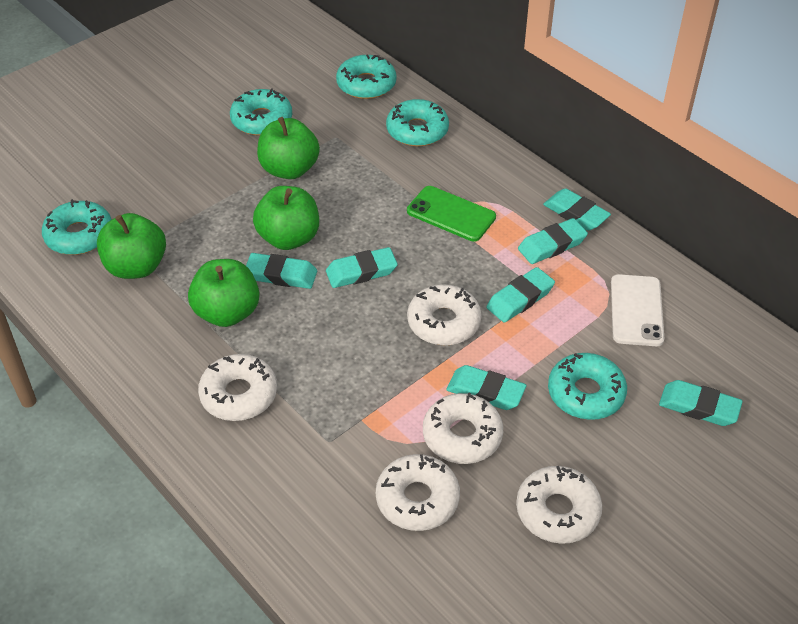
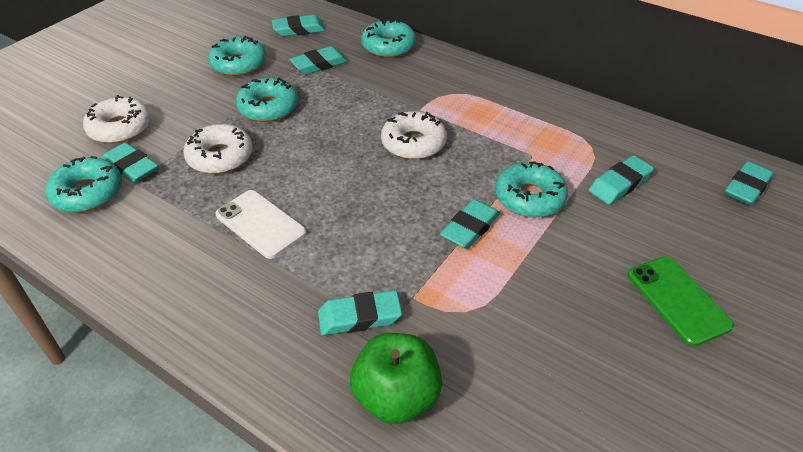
green apple: 4 -> 1
white donut: 5 -> 3

